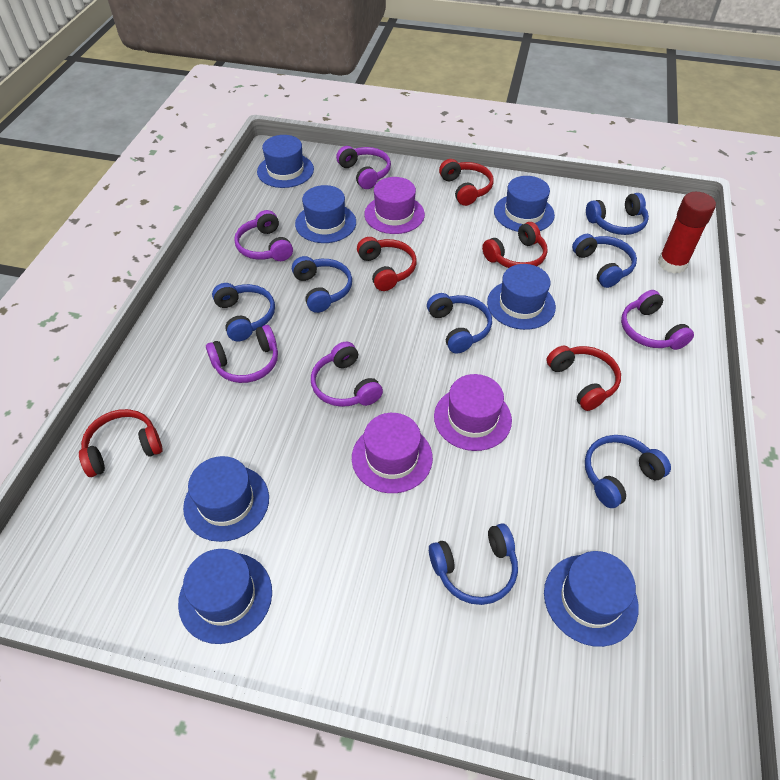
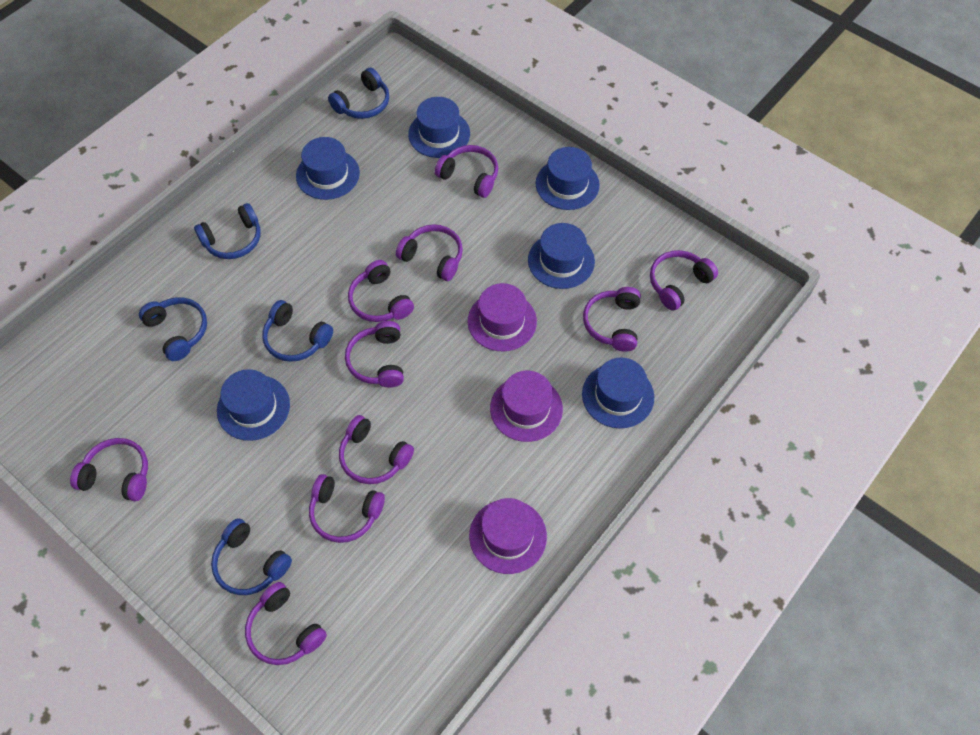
blue hat: 7 -> 6
blue headphones: 7 -> 5
purple headphones: 5 -> 10
red glue stick: 1 -> 0
red headphones: 5 -> 0

